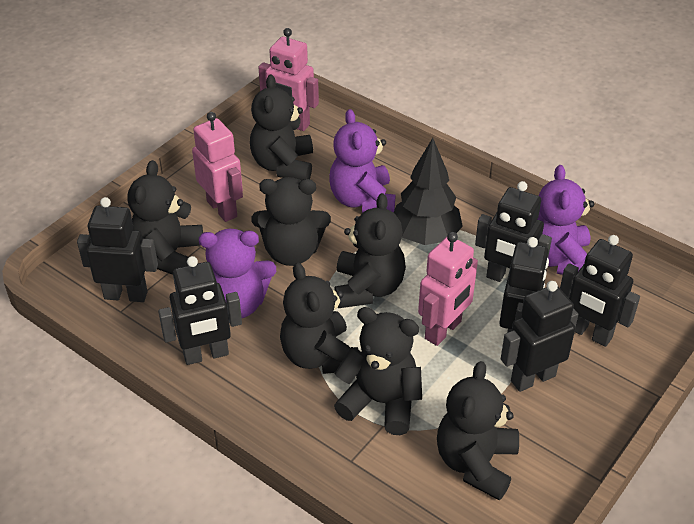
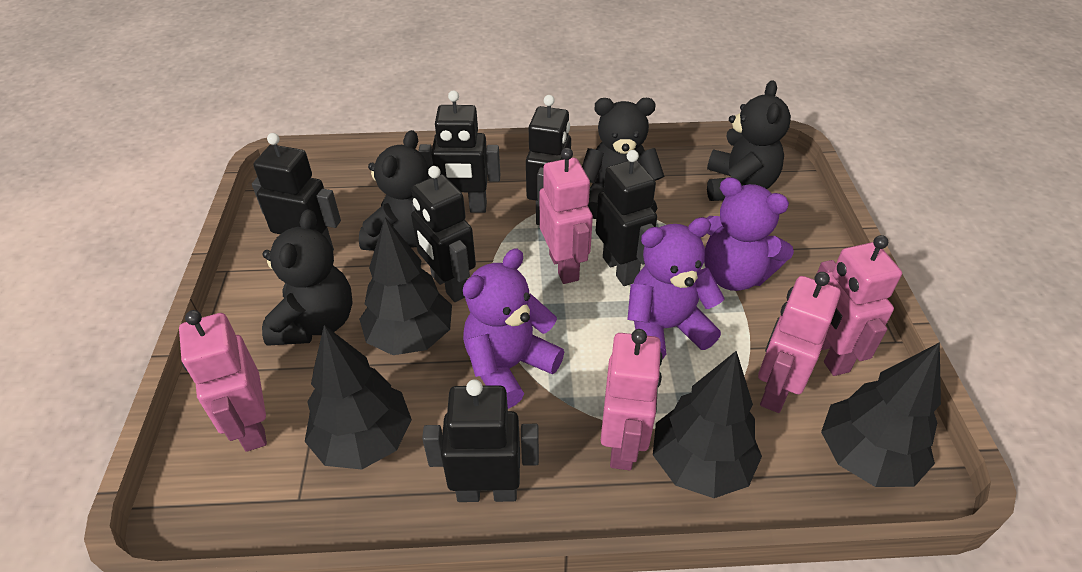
black teddy bear: 7 -> 4
black tree: 1 -> 4
pink robot: 3 -> 5

